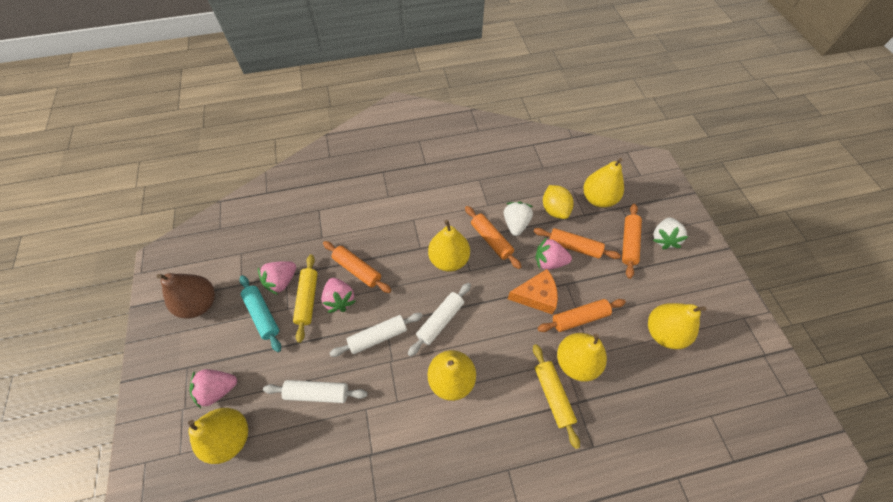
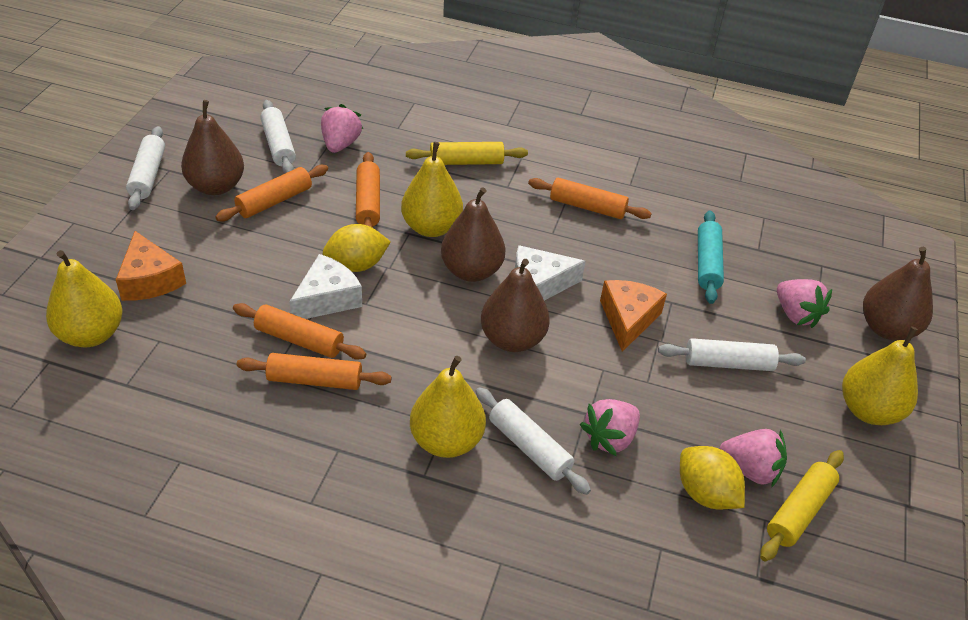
brown pear: 1 -> 4
orange cheese: 1 -> 2
white cheese: 0 -> 2
white rolling pin: 3 -> 4
white strawberry: 2 -> 0
yellow lemon: 1 -> 2
yellow pear: 6 -> 4

